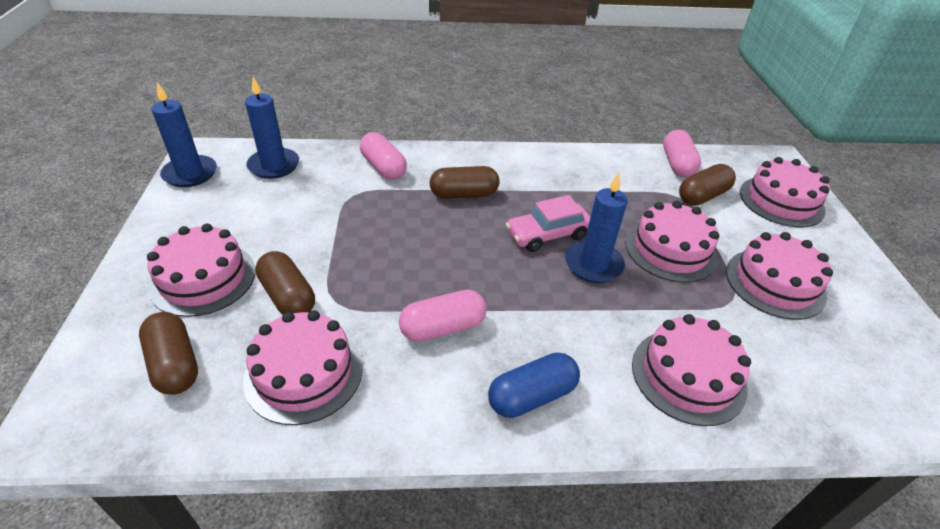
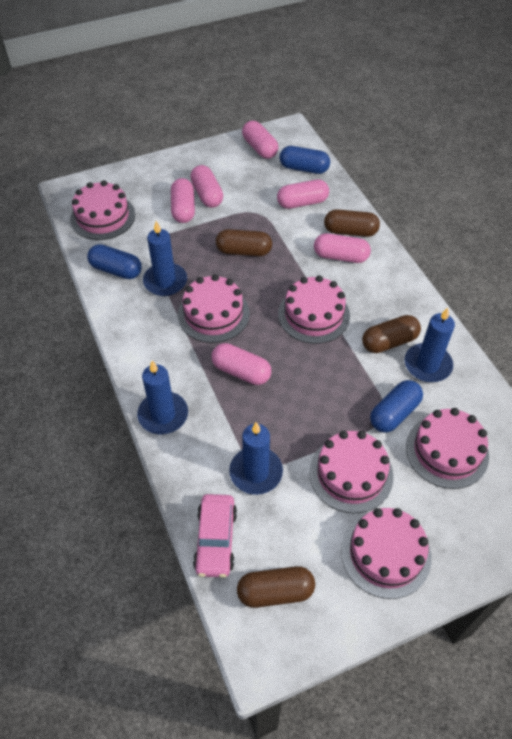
blue candle: 3 -> 4
blue capsule: 1 -> 3
pink capsule: 3 -> 6

